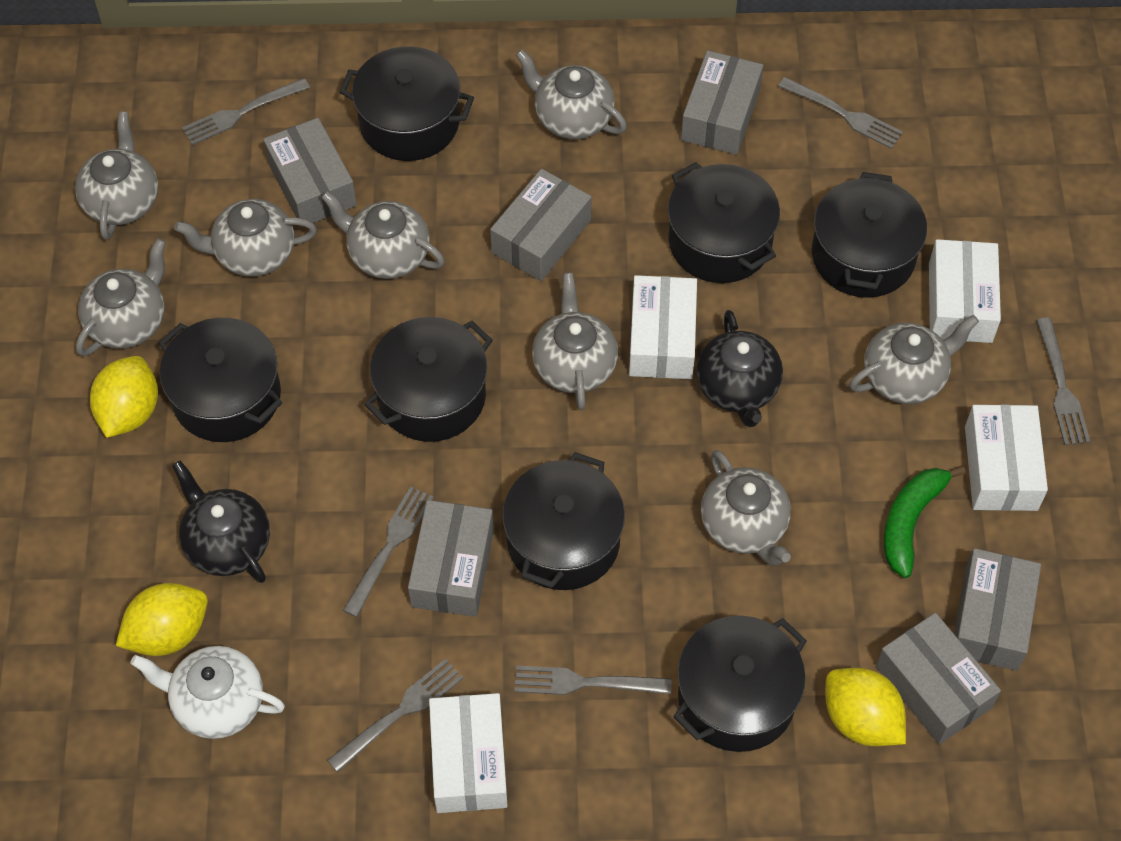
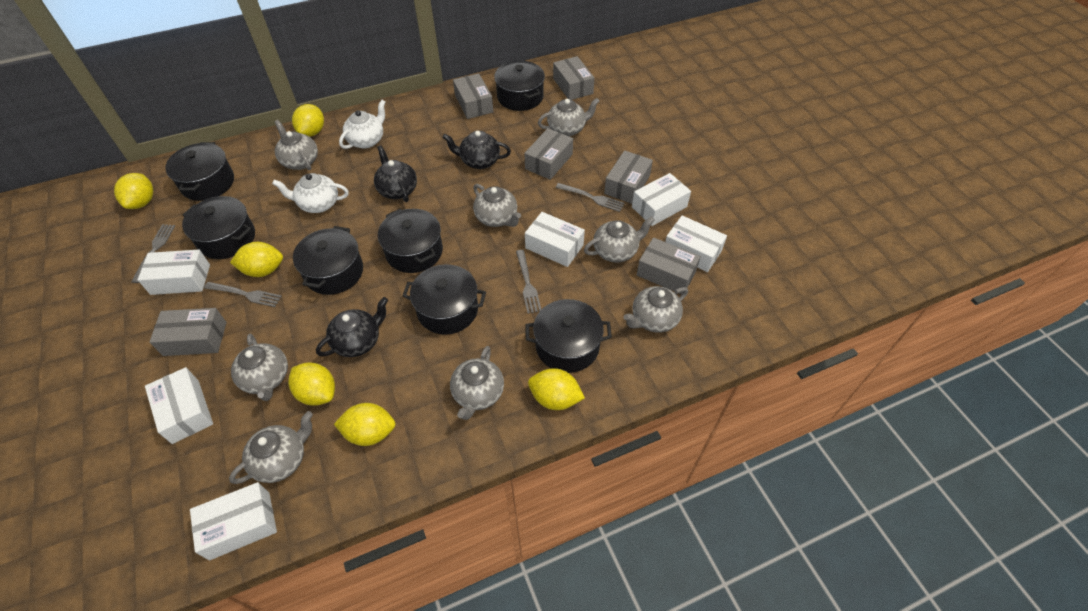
black teapot: 2 -> 3
green banana: 1 -> 0
grey fork: 6 -> 4
white box: 4 -> 6
white teapot: 1 -> 2
yellow lemon: 3 -> 6

